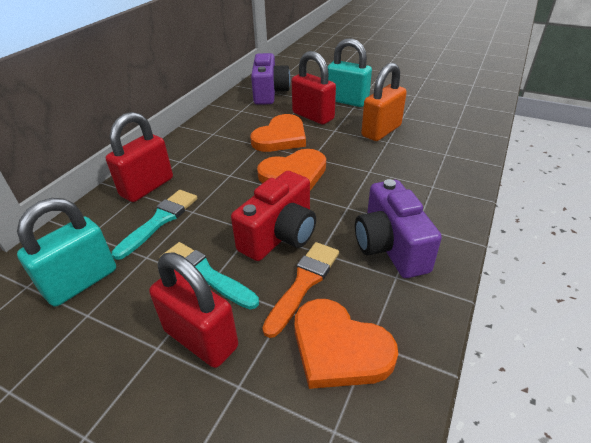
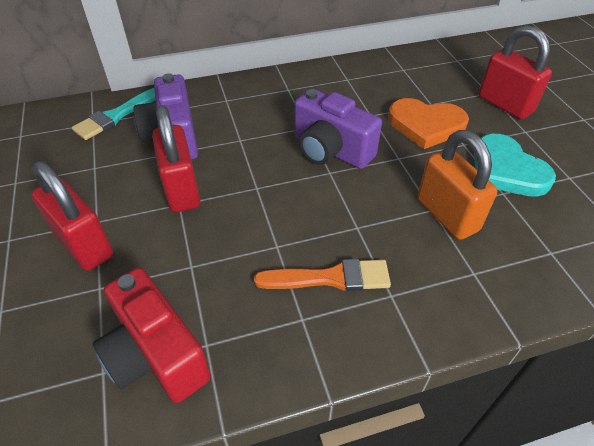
orange heart: 3 -> 1
turquoise brush: 2 -> 1
turquoise heart: 0 -> 1
turquoise padlock: 2 -> 0

